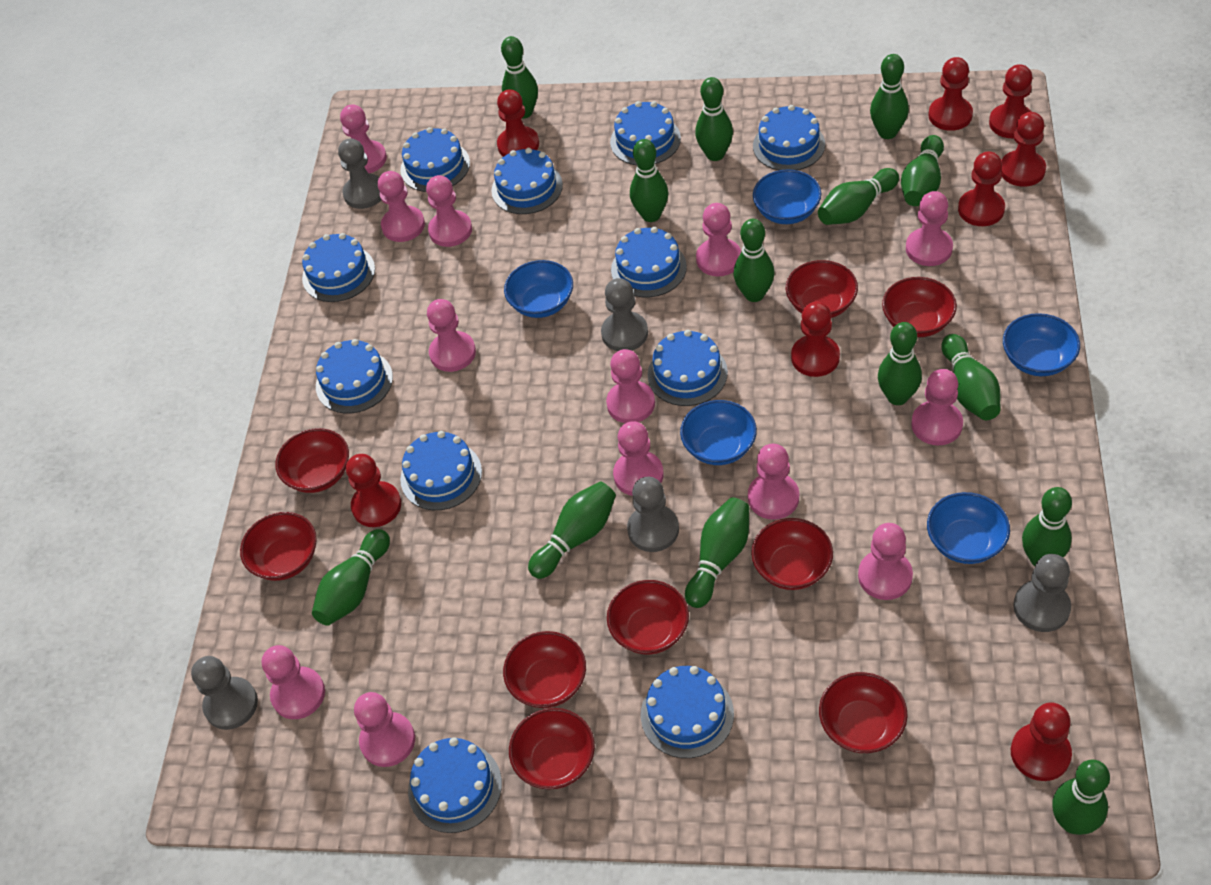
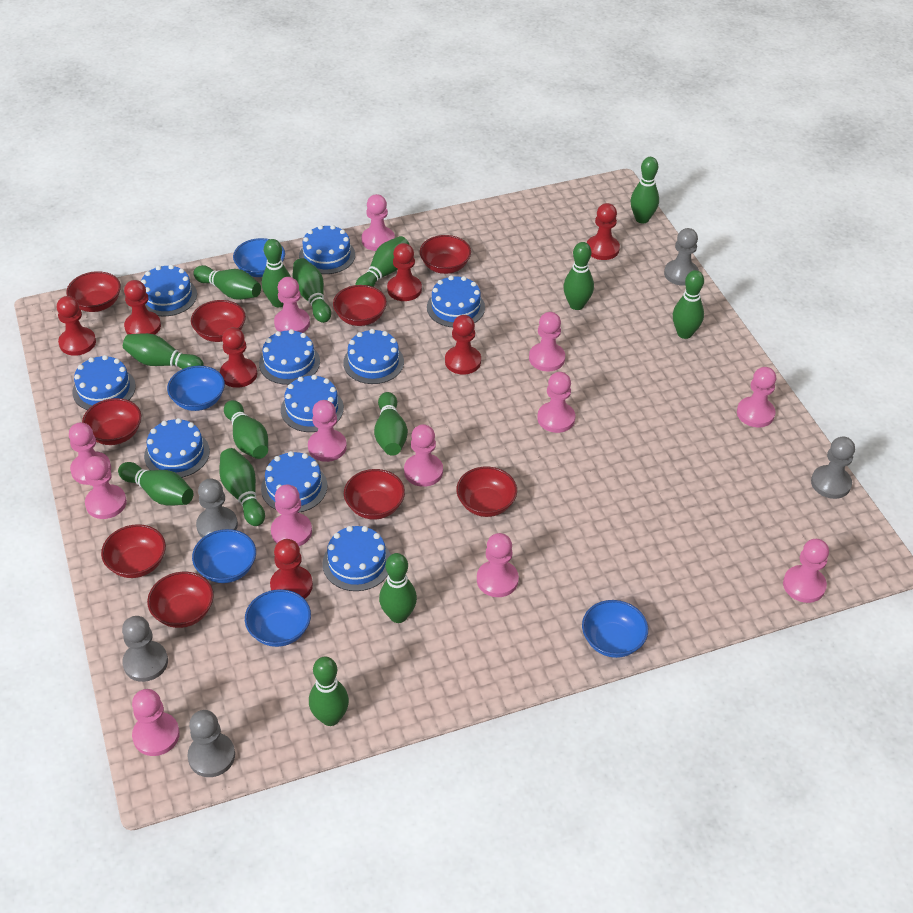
blue cake: 11 -> 10
red pawn: 8 -> 7

